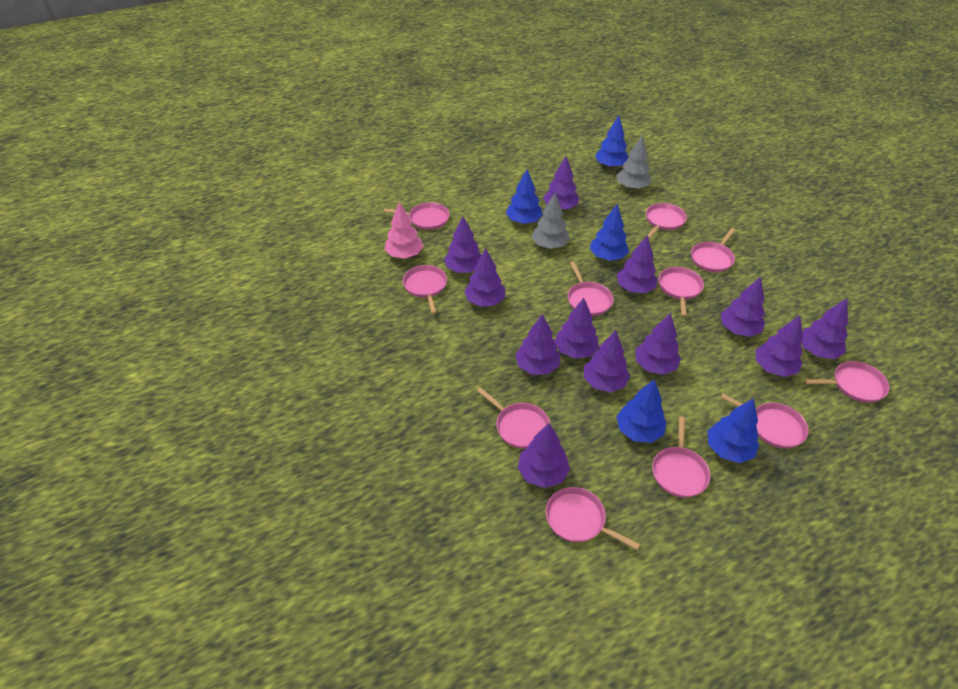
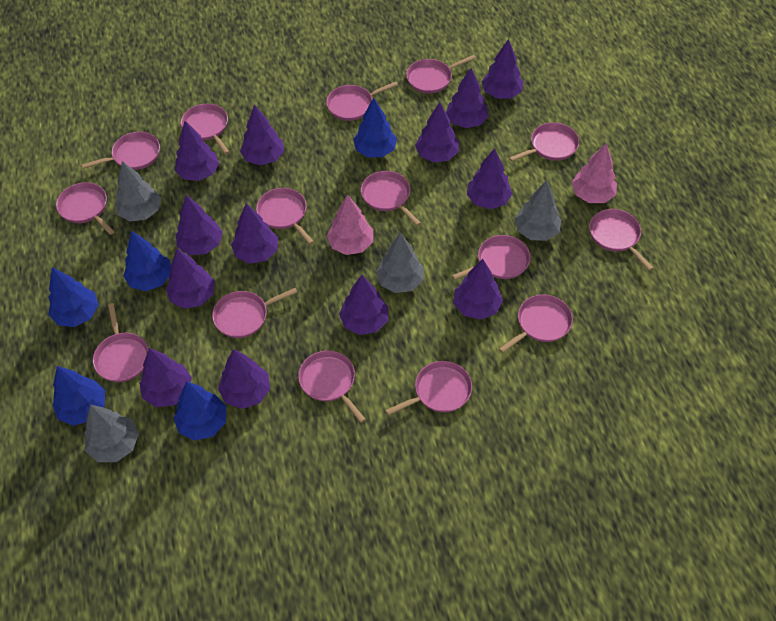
grey tree: 2 -> 4
pink pan: 11 -> 15
pink tree: 1 -> 2
purple tree: 12 -> 13

